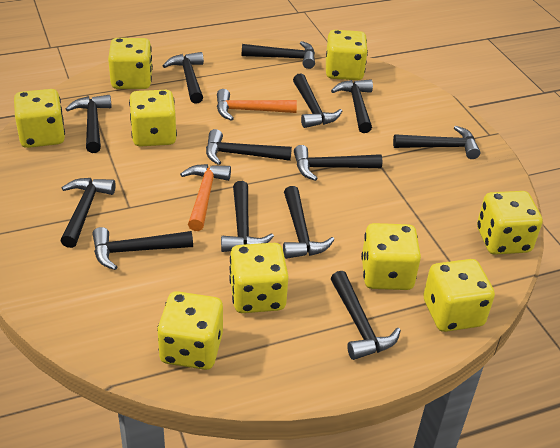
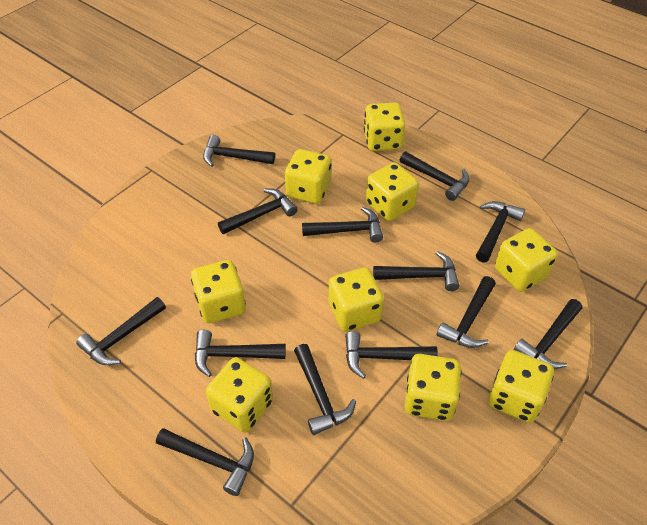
orange hammer: 2 -> 0

